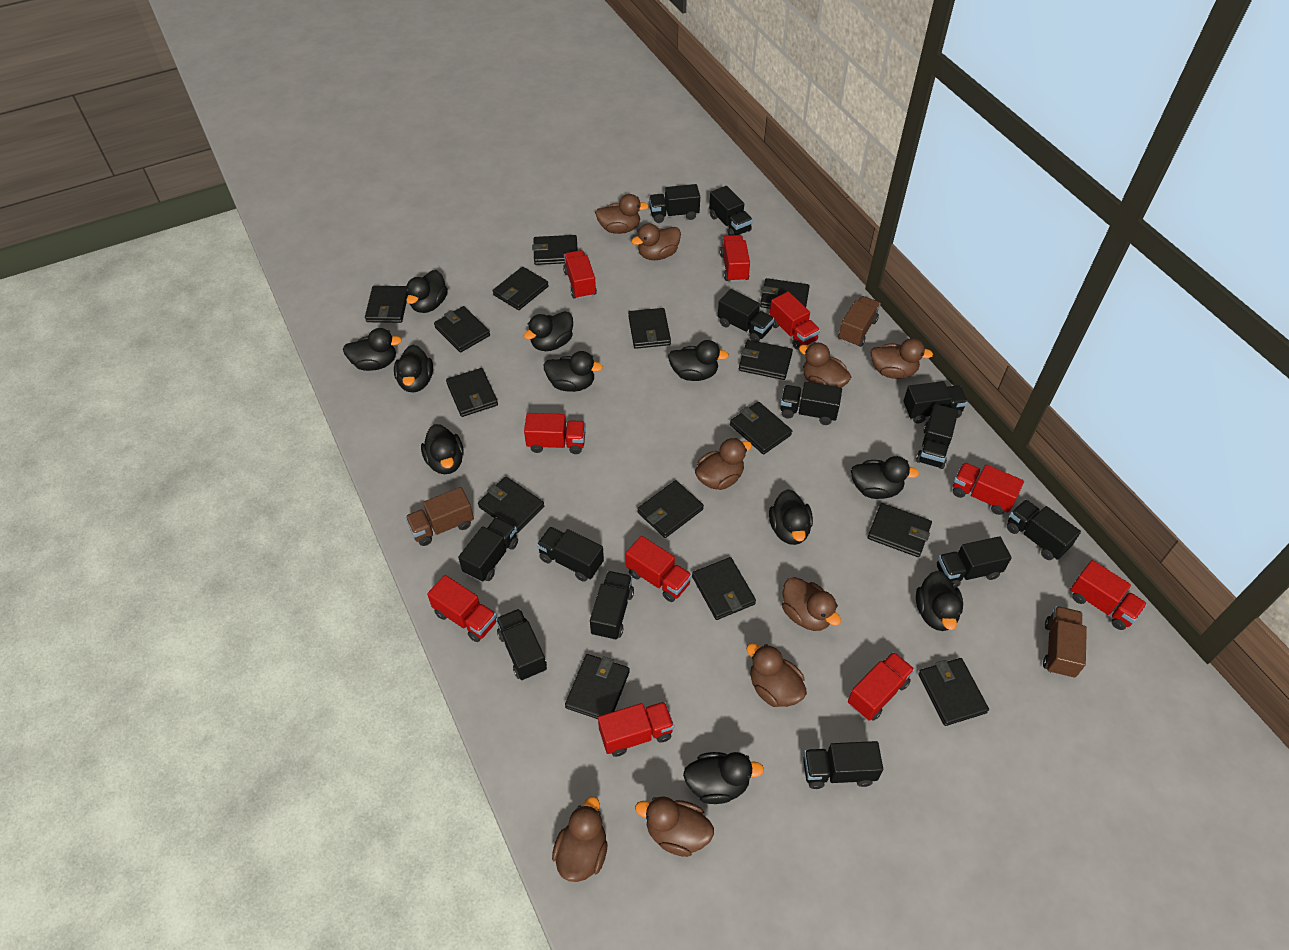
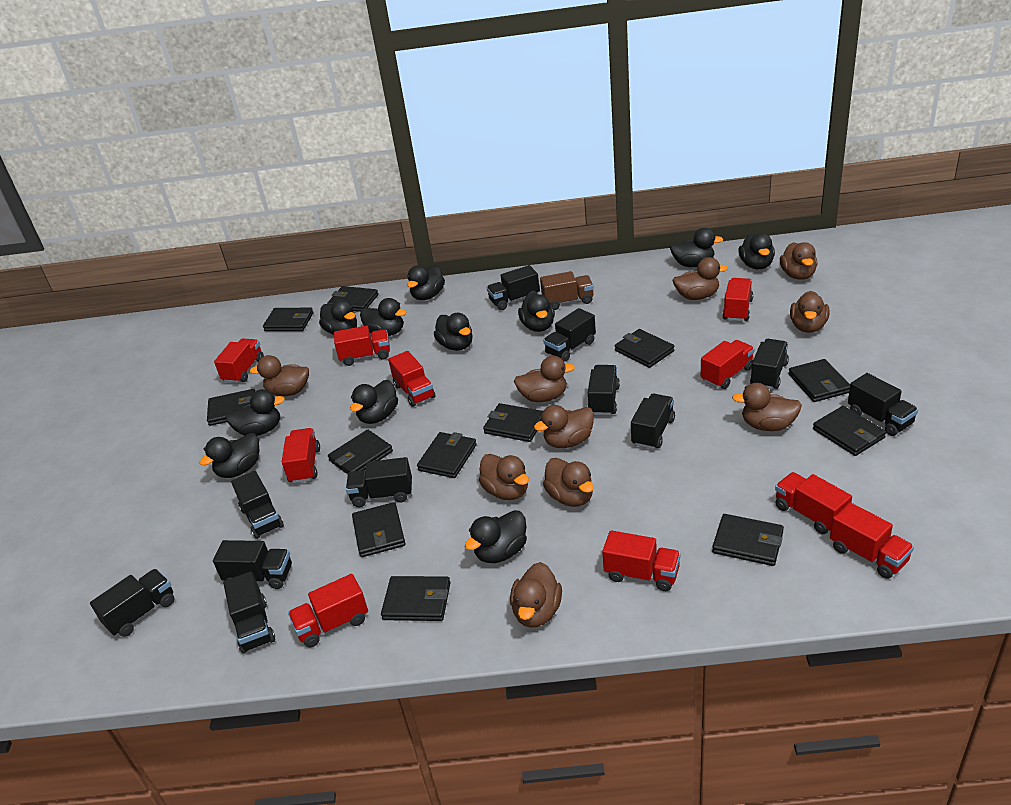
black truck: 13 -> 11
black wallet: 15 -> 12
brown duck: 9 -> 10
brown truck: 3 -> 1

